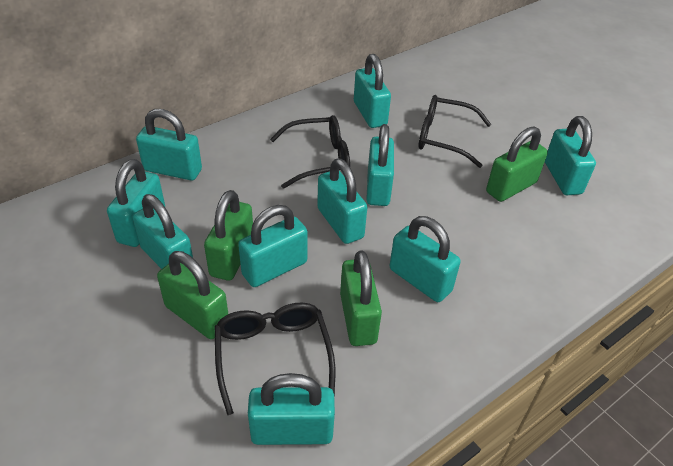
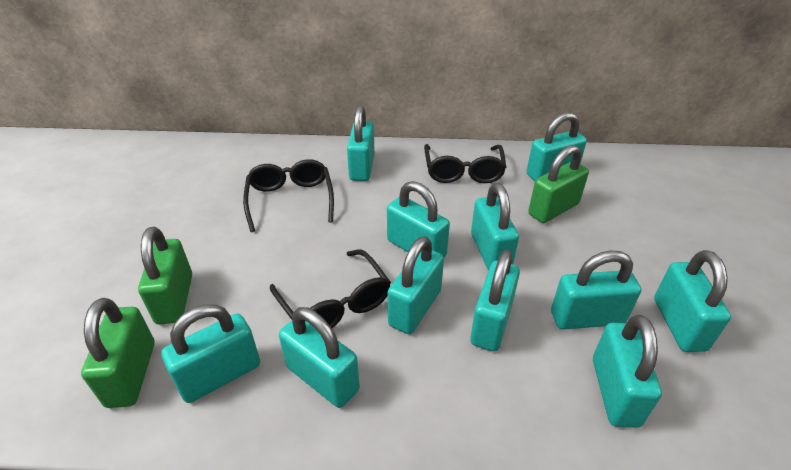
green padlock: 4 -> 3
turquoise padlock: 10 -> 11

